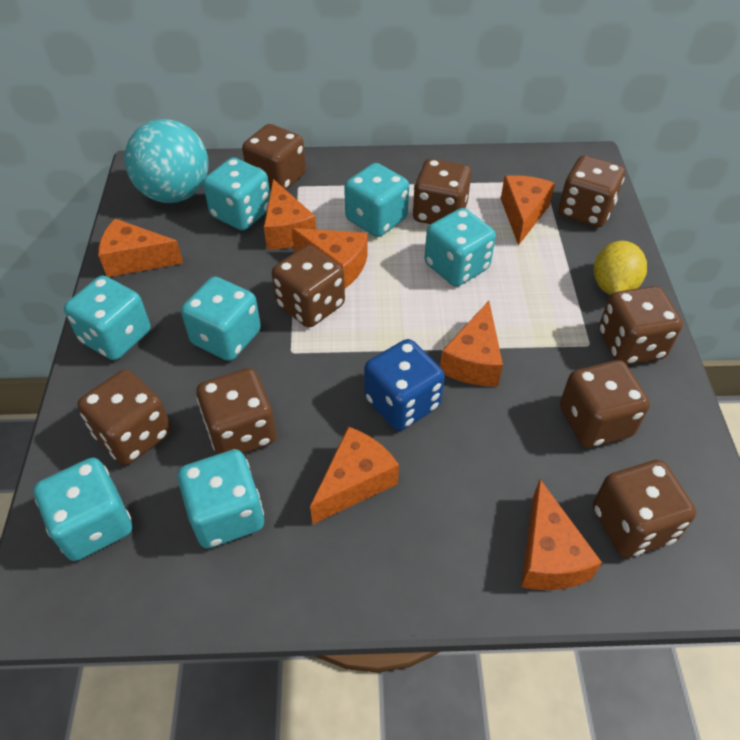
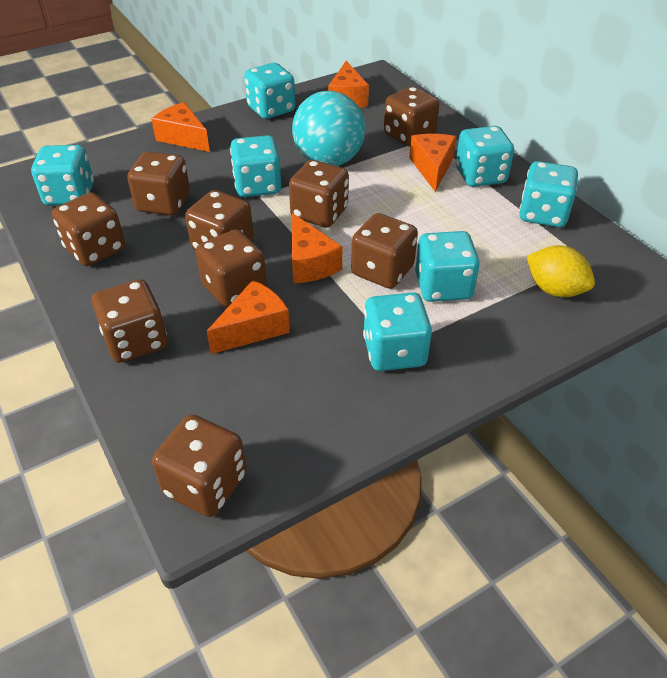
blue dice: 1 -> 0
orange cheese: 7 -> 5

